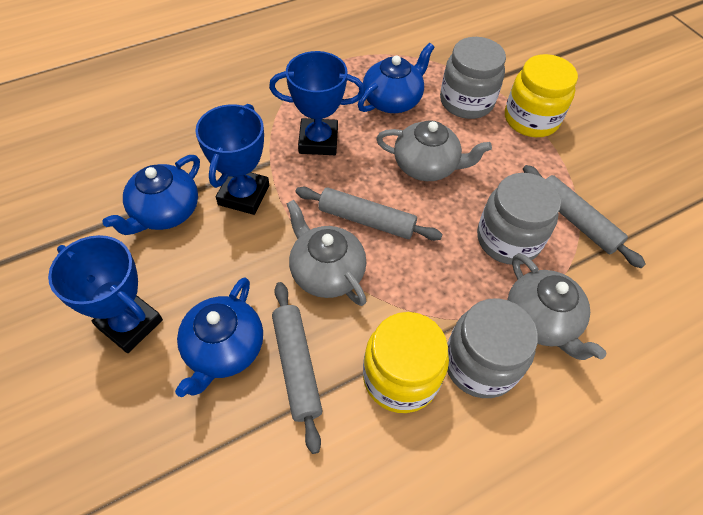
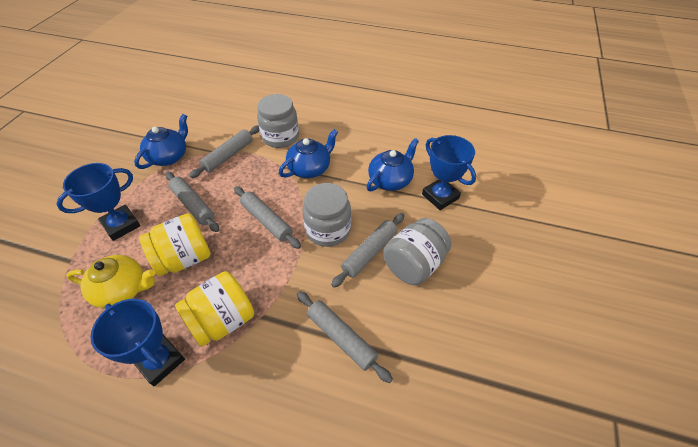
grey rolling pin: 3 -> 5
grey teapot: 3 -> 0
yellow teapot: 0 -> 1

